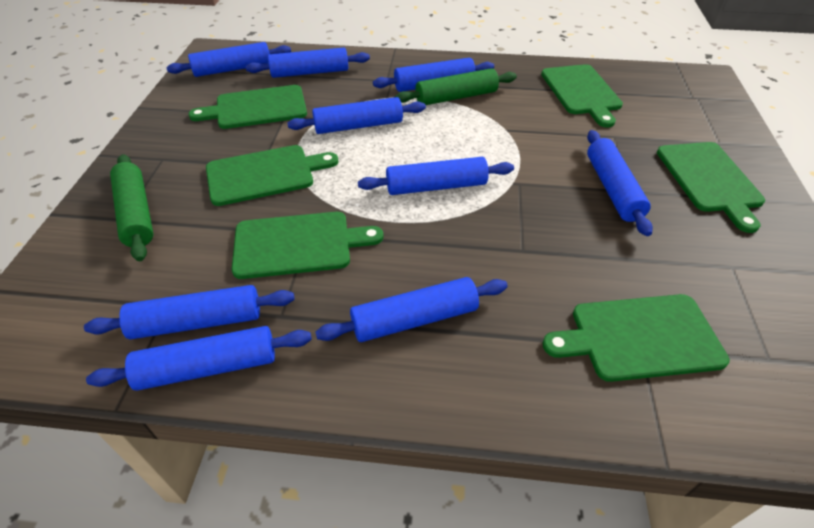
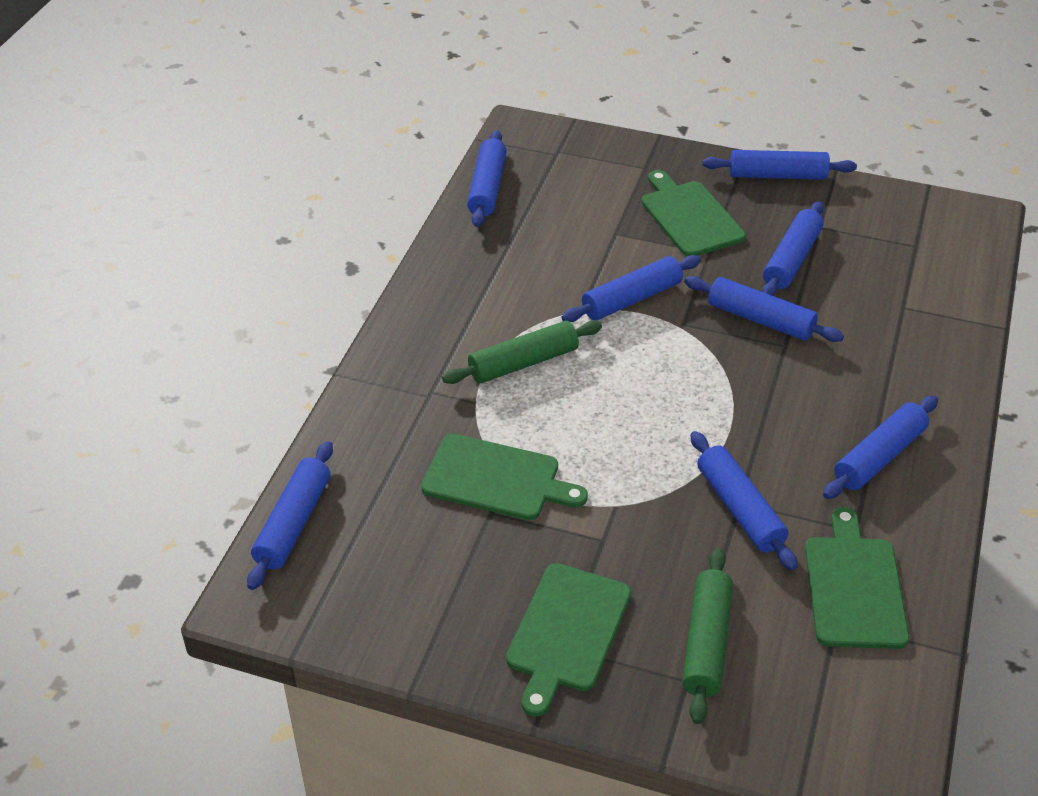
blue rolling pin: 9 -> 8
green cutting board: 6 -> 4

